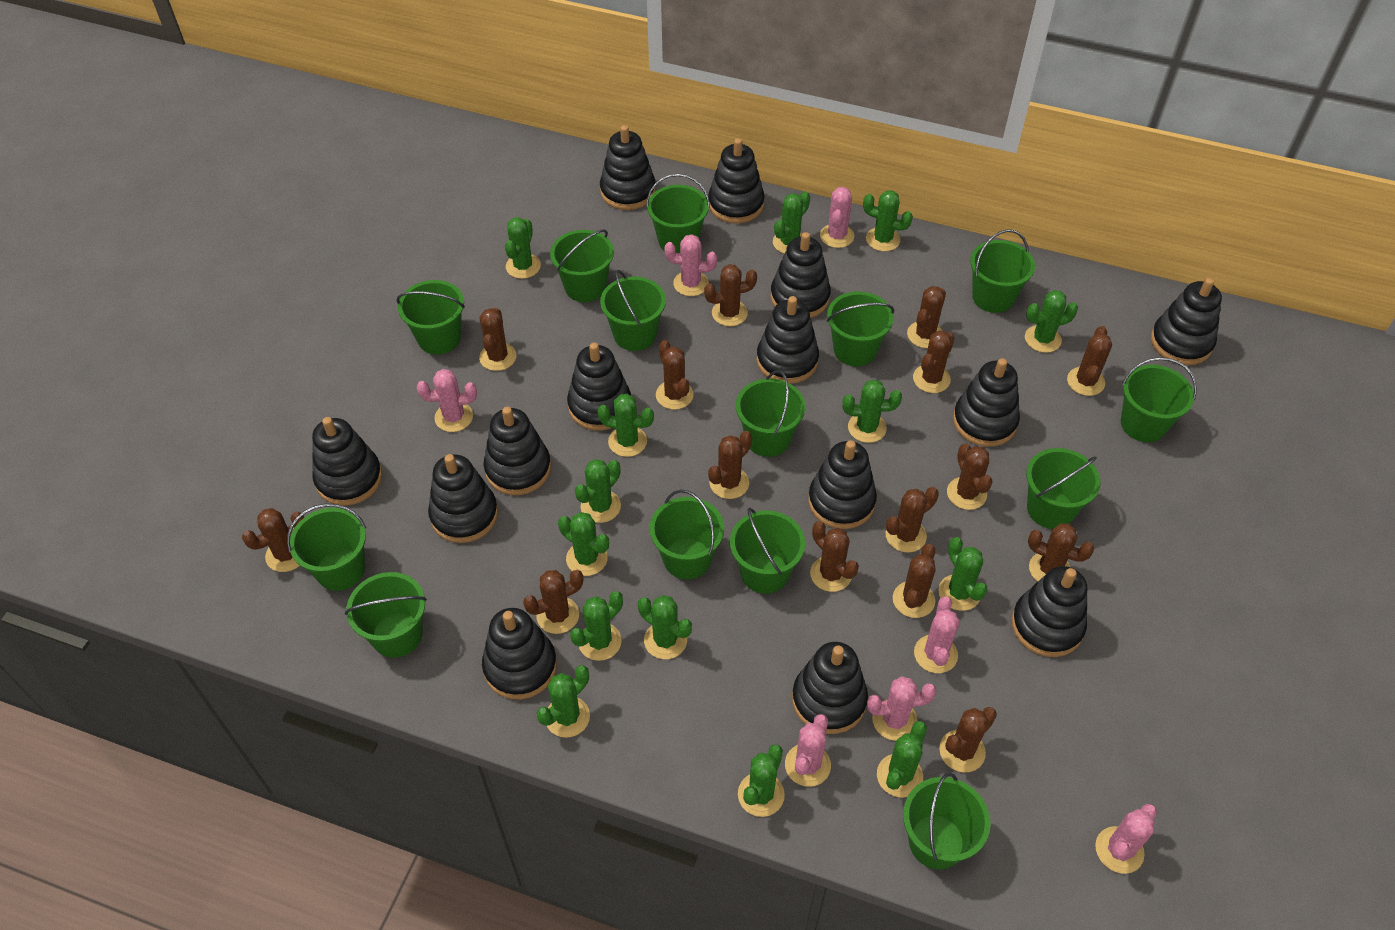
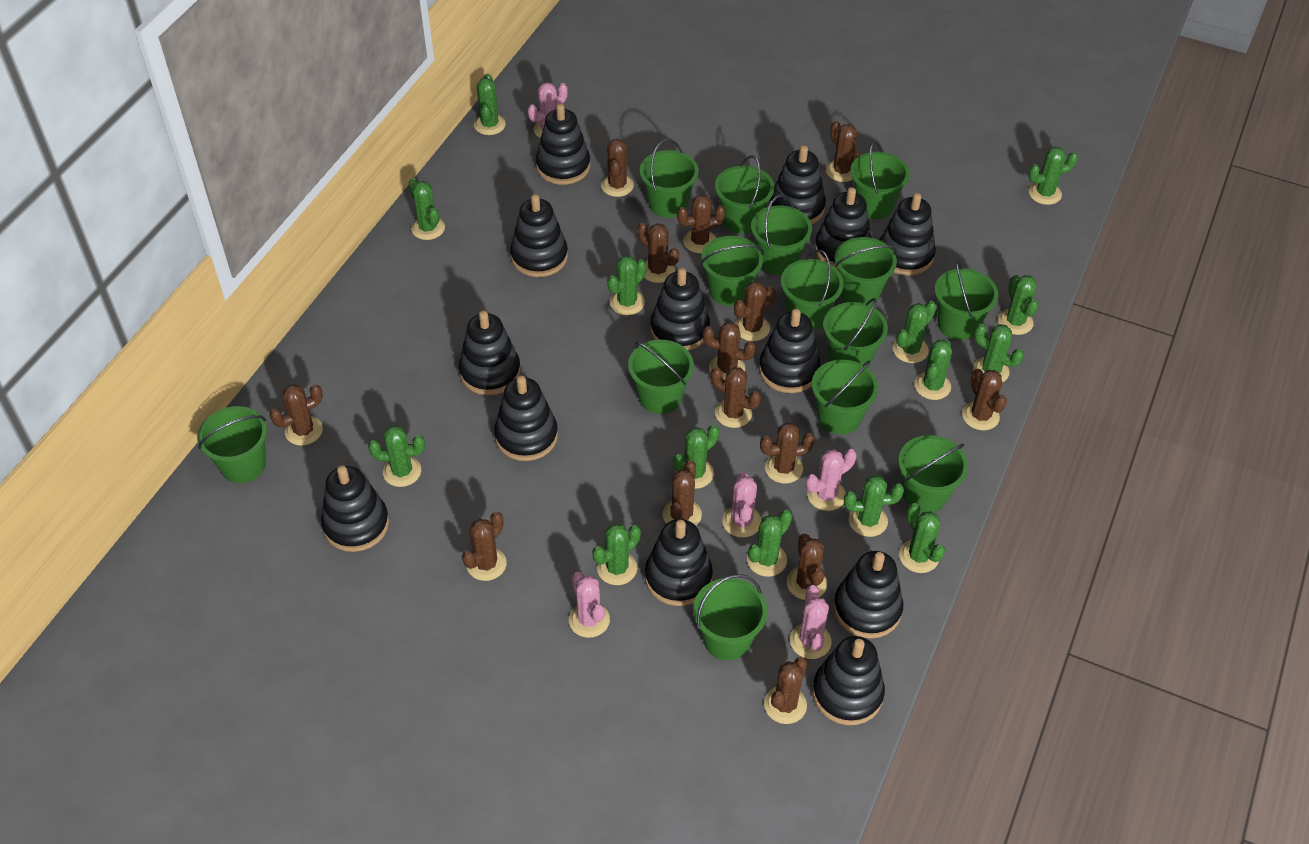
black stacking toy: 14 -> 13
brown cactus: 15 -> 14
pink cactus: 7 -> 5

